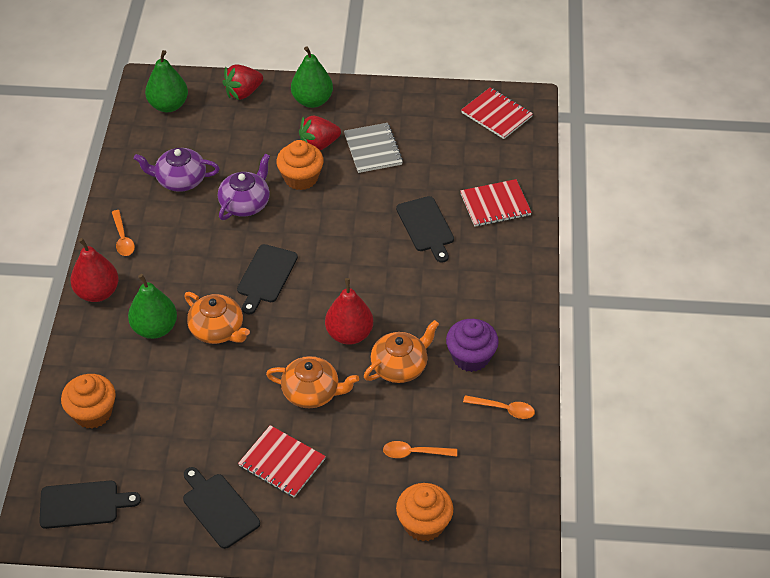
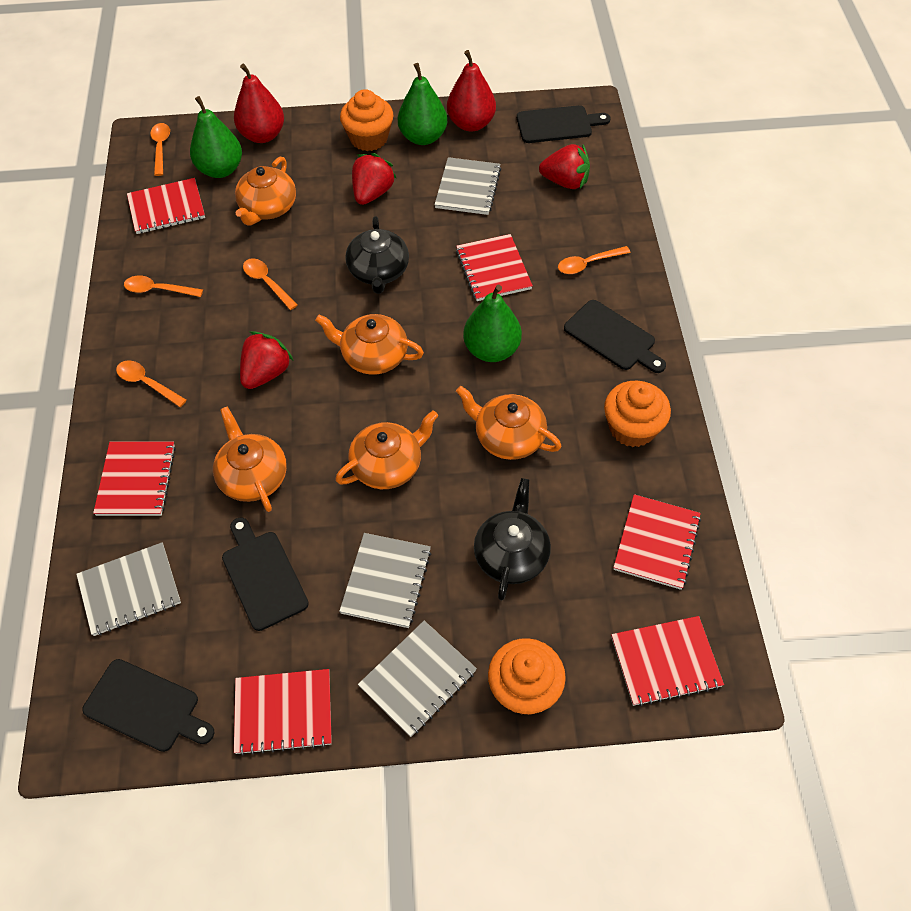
black teapot: 0 -> 2
grey notebook: 1 -> 4
orange spoon: 3 -> 5
orange teapot: 3 -> 5
purple cupcake: 1 -> 0
purple teapot: 2 -> 0
red notebook: 3 -> 6
red strawberry: 2 -> 3

